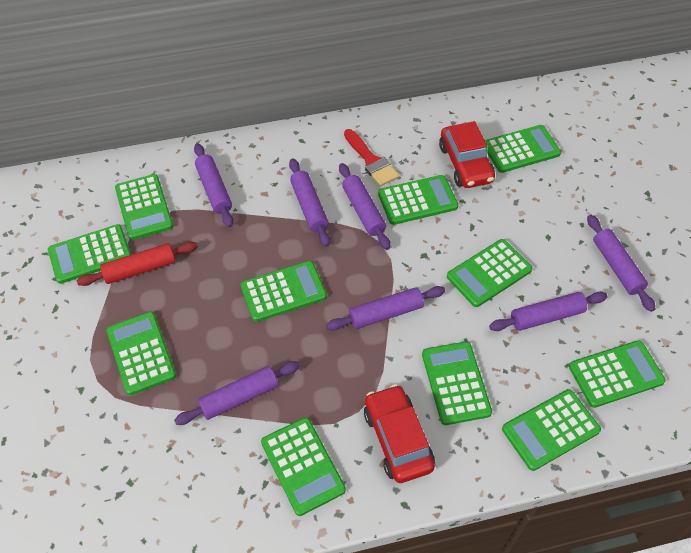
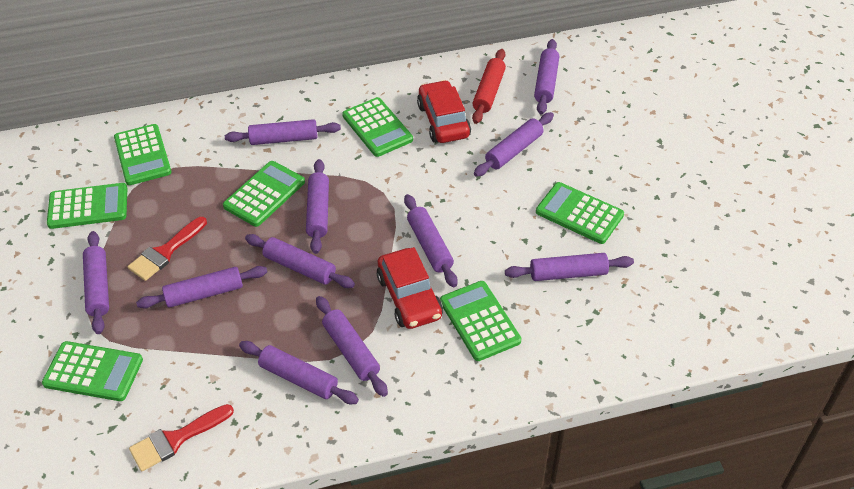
green calculator: 11 -> 7
purple rolling pin: 7 -> 11
red brush: 1 -> 2

